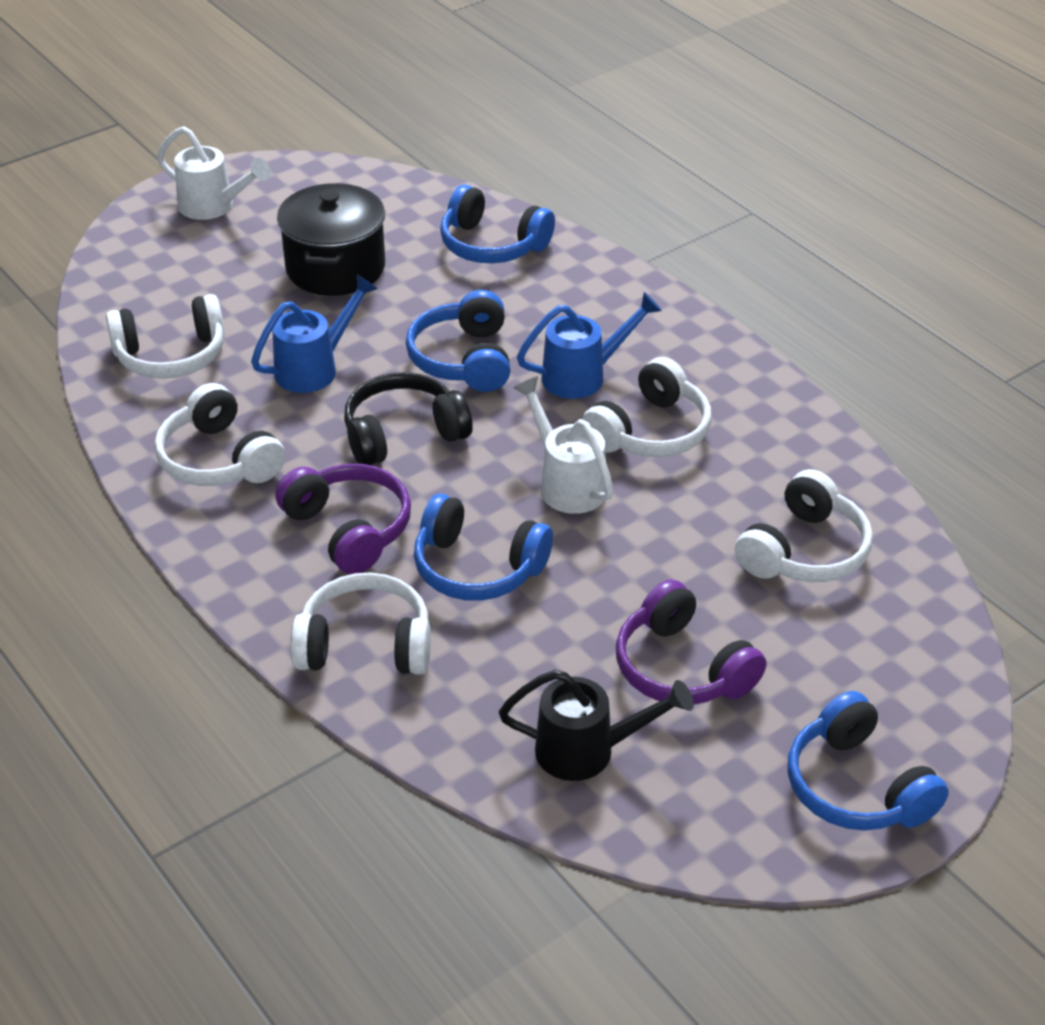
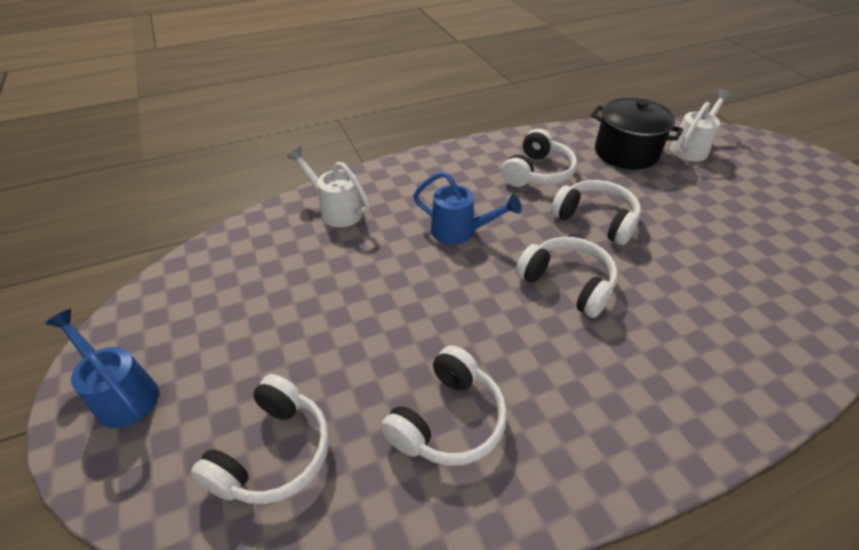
black headphones: 1 -> 0
black watering can: 1 -> 0
blue headphones: 4 -> 0
purple headphones: 2 -> 0

